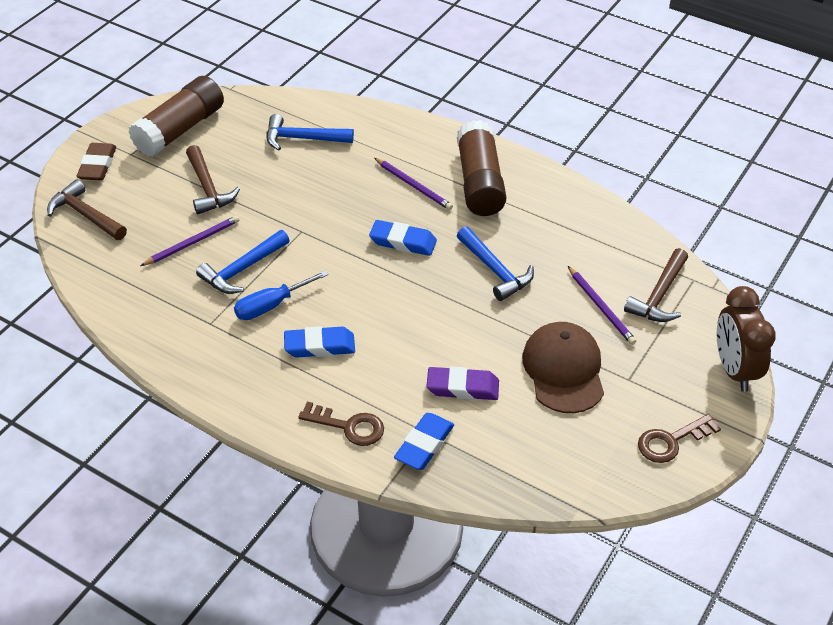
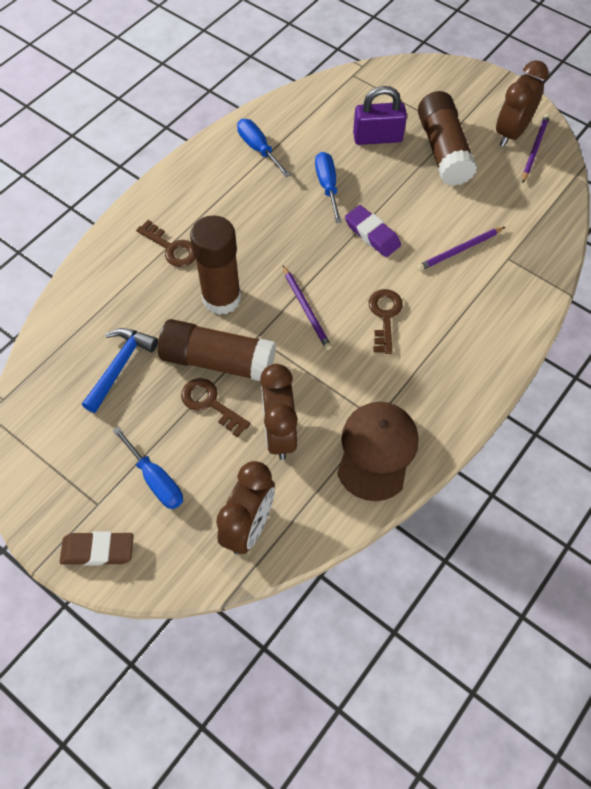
blue eraser: 3 -> 0
blue hammer: 3 -> 1
blue screwdriver: 1 -> 3
brown clock: 1 -> 3
brown glue stick: 2 -> 3
brown hammer: 3 -> 0
brown key: 2 -> 3
purple padlock: 0 -> 1

